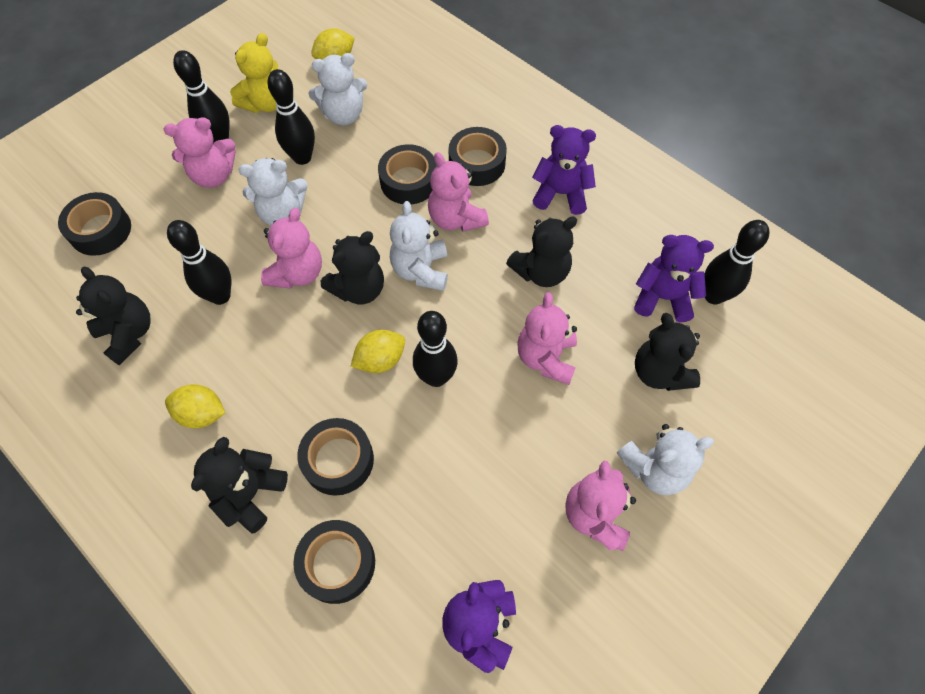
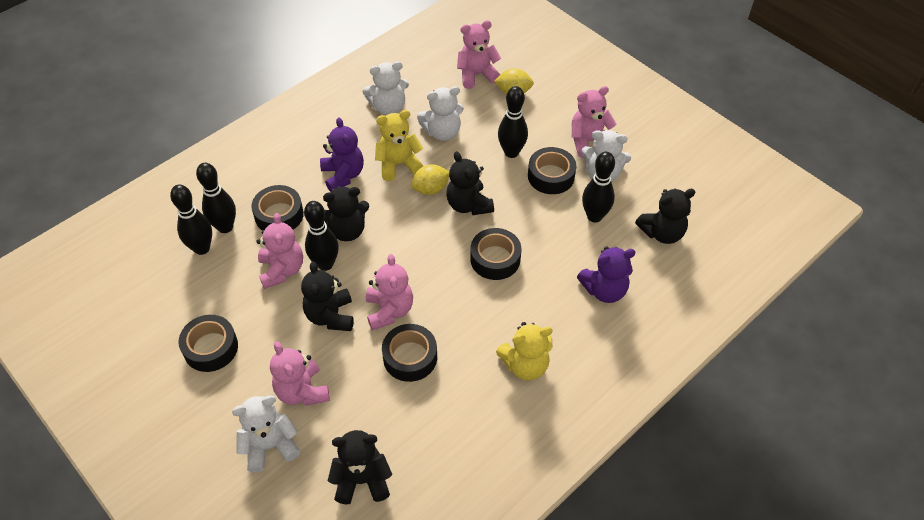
purple teddy bear: 3 -> 2
yellow lemon: 3 -> 2
yellow teddy bear: 1 -> 2

